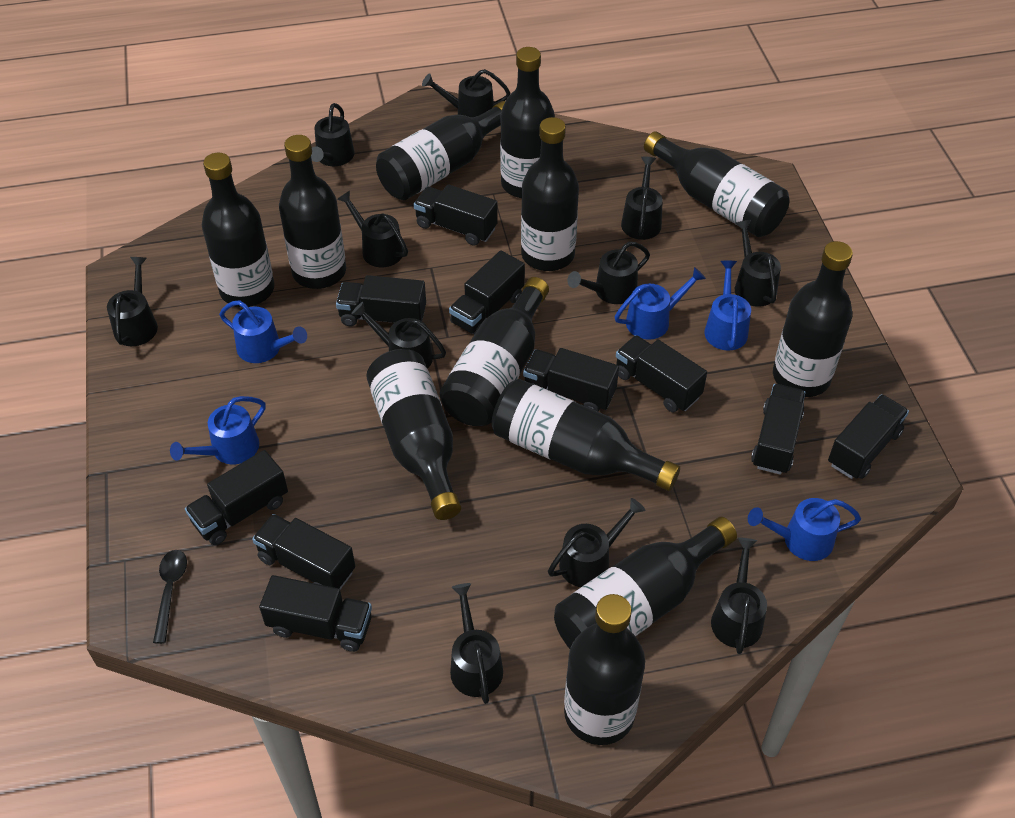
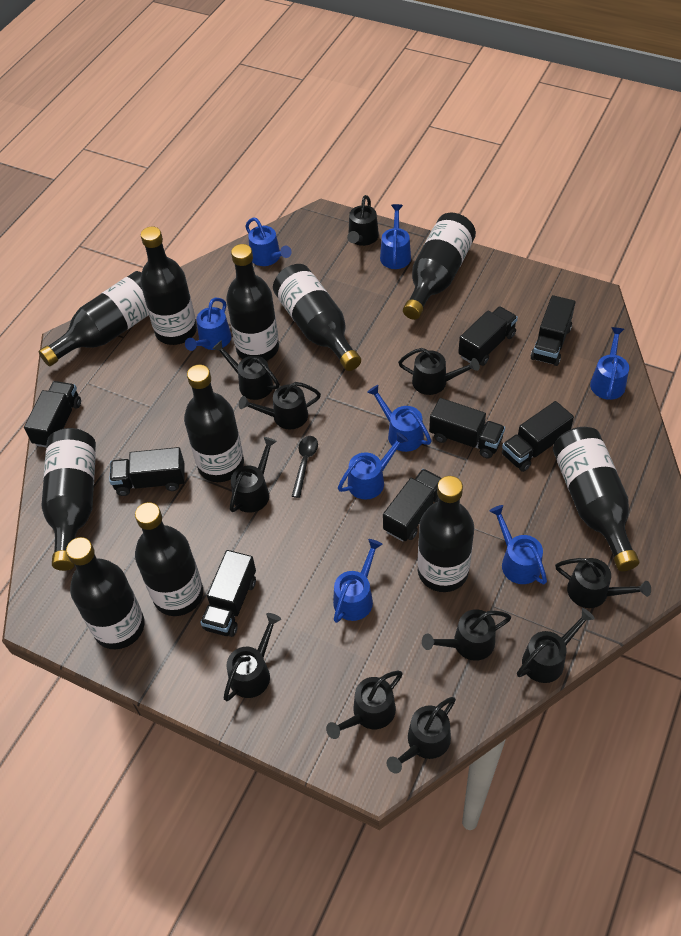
black bottle: 12 -> 11
black truck: 10 -> 8
blue watering can: 5 -> 8

